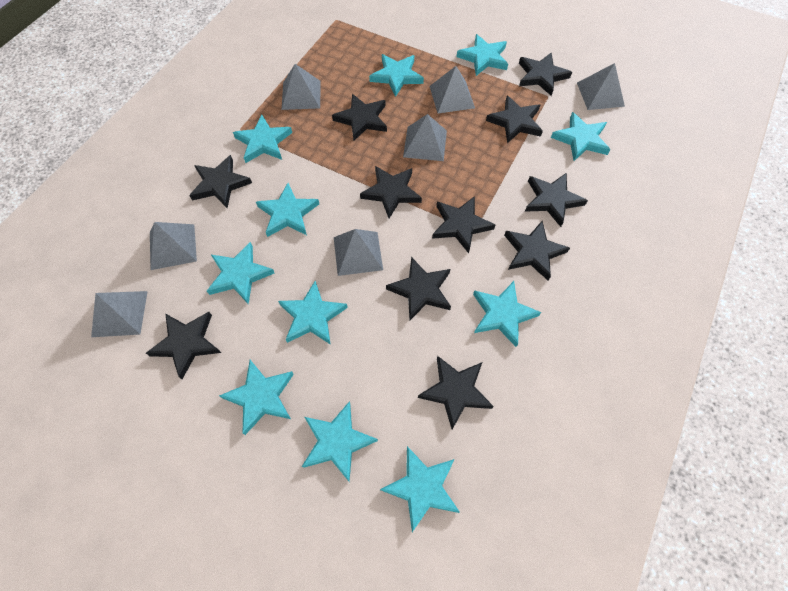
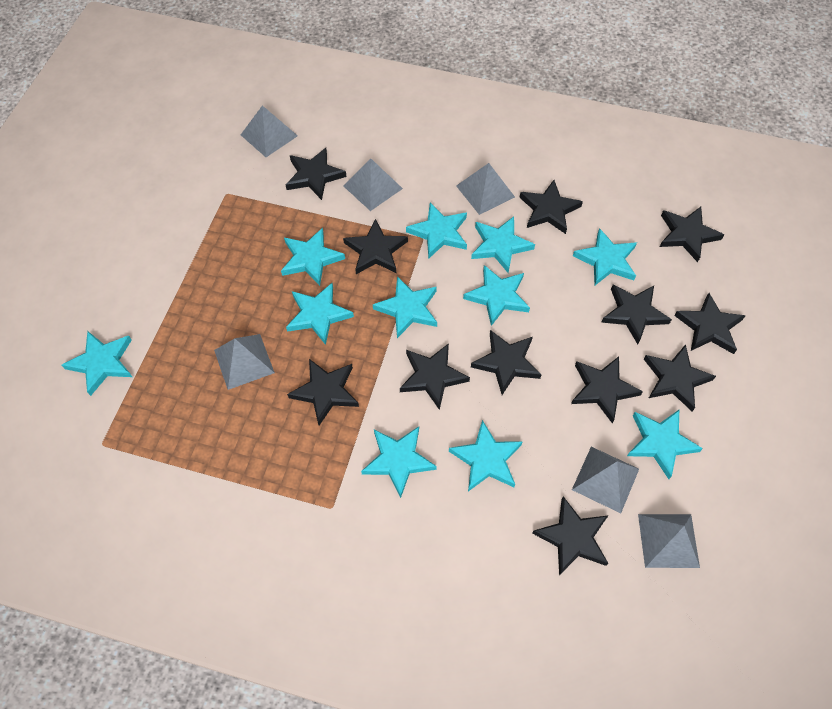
black star: 11 -> 12
grey pyramid: 7 -> 6

